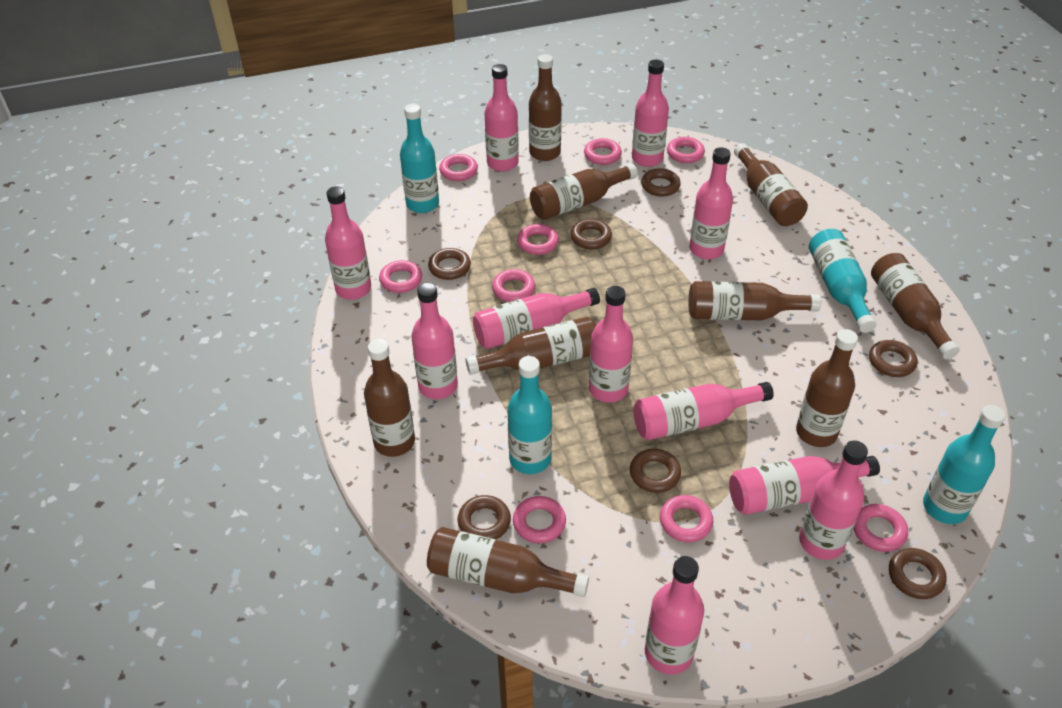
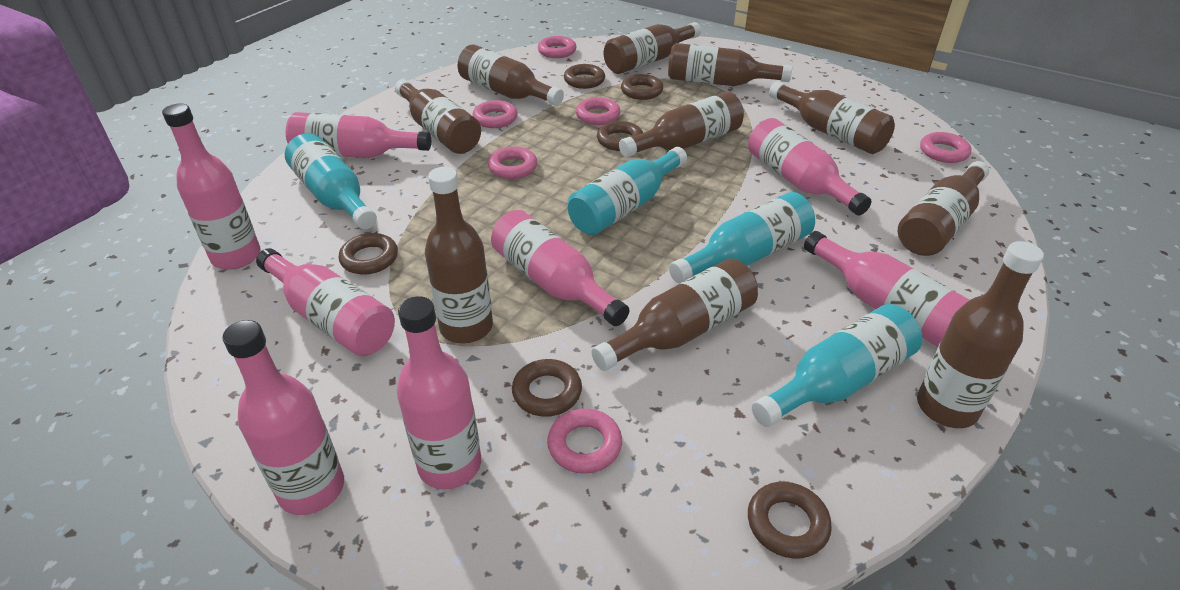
brown bottle: 9 -> 10
brown ring: 7 -> 6
pink bottle: 11 -> 8
pink ring: 9 -> 6

